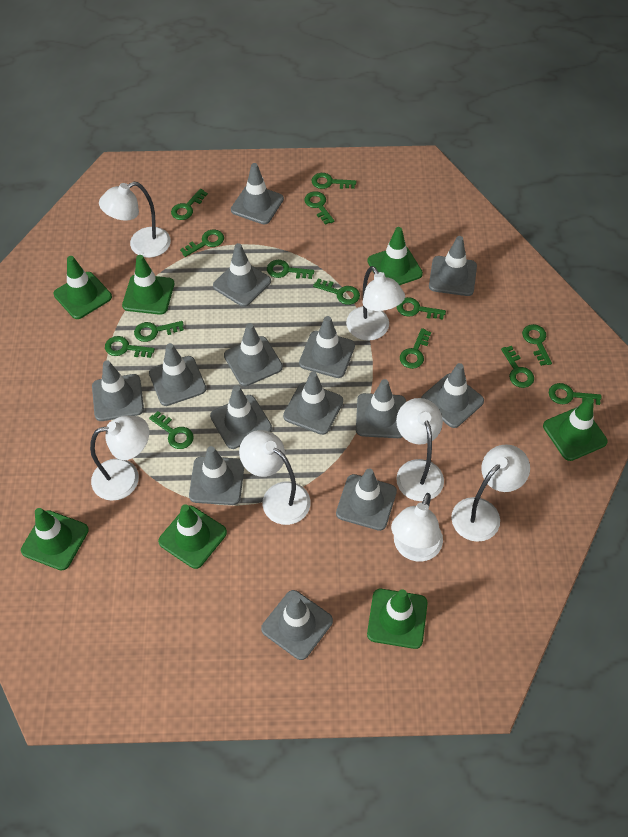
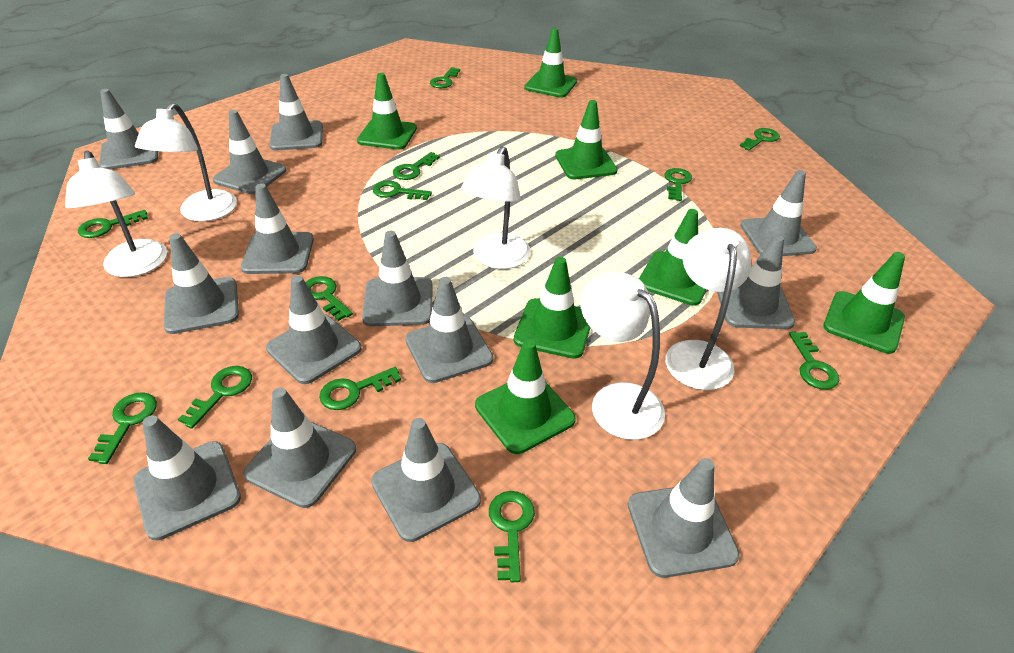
green key: 14 -> 12
white lamp: 7 -> 5

